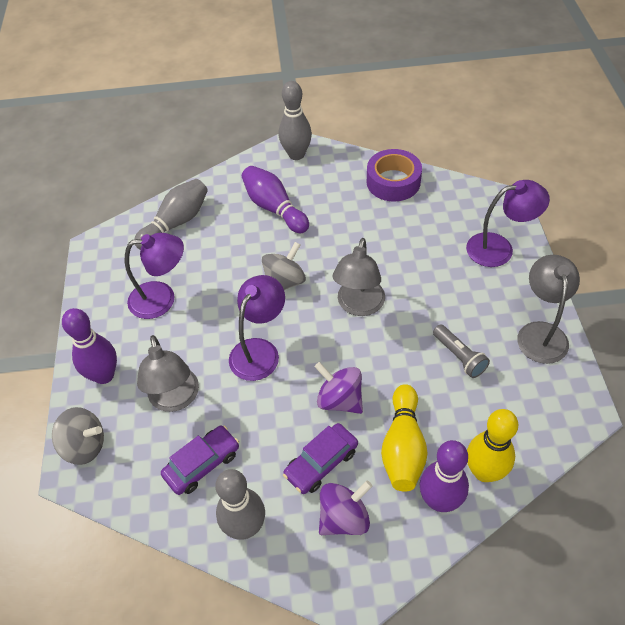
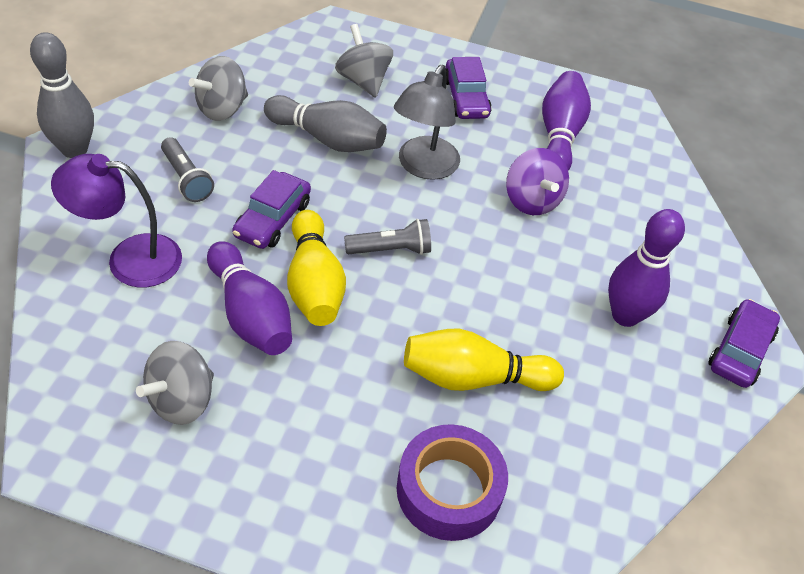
grey bowling pin: 3 -> 2
grey flashlight: 1 -> 2
grey lamp: 3 -> 1
grey spinning top: 2 -> 3
purple car: 2 -> 3
purple lamp: 3 -> 1
purple spinning top: 2 -> 1

